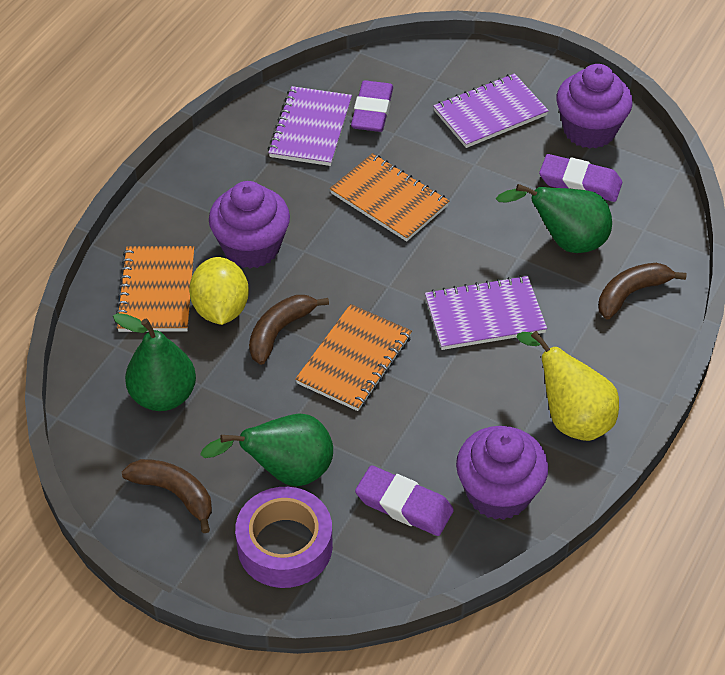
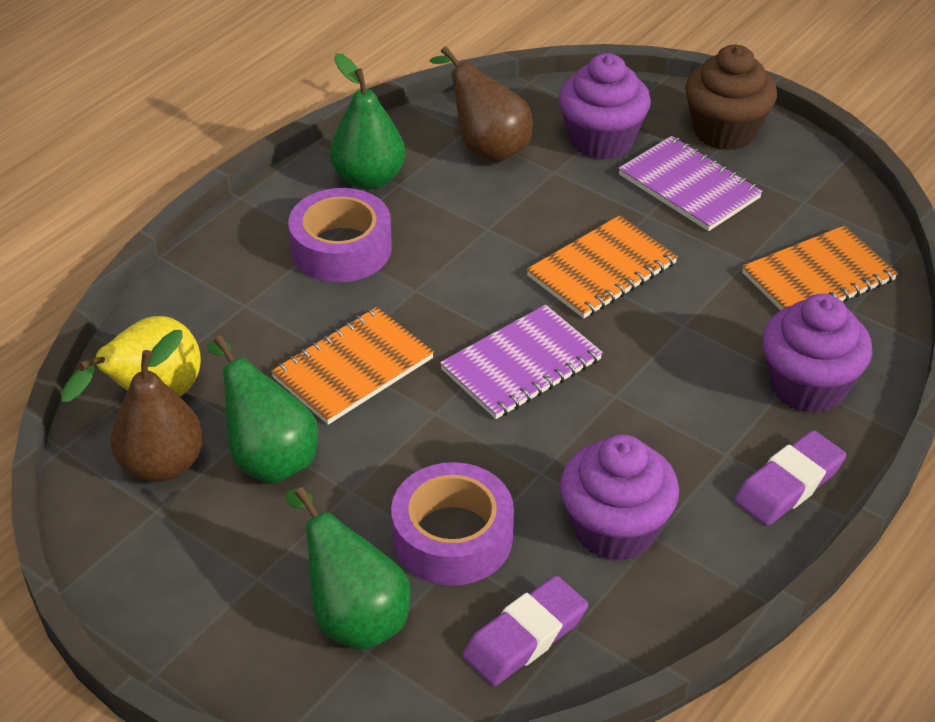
brown banana: 3 -> 0
brown cupcake: 0 -> 1
brown pear: 0 -> 2
purple eraser: 3 -> 2
purple notebook: 3 -> 2
purple tape: 1 -> 2
yellow lemon: 1 -> 0

